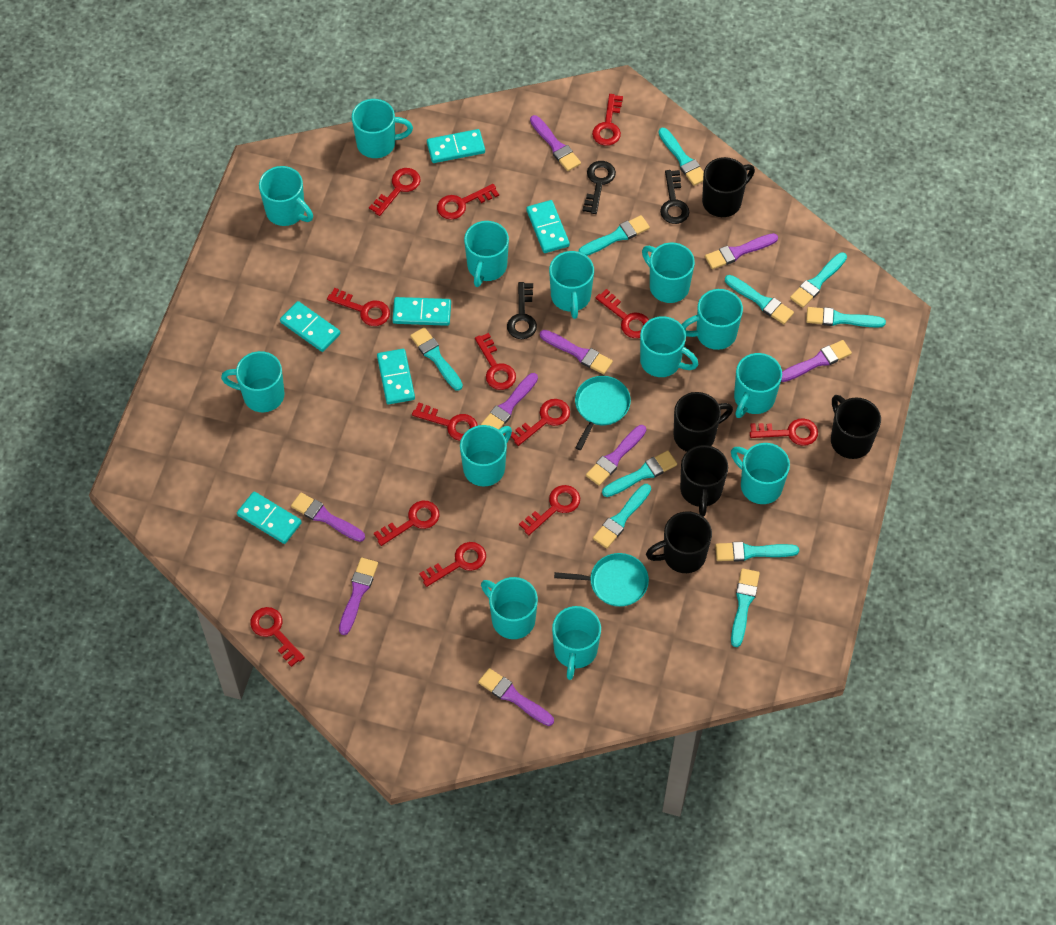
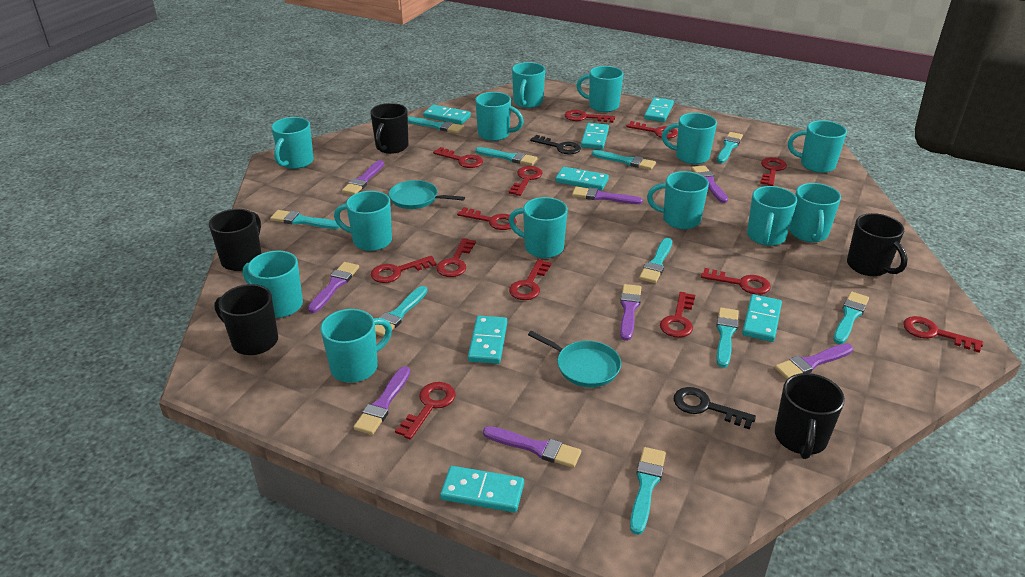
black key: 3 -> 2
purple brush: 9 -> 8
turquoise domino: 6 -> 7

